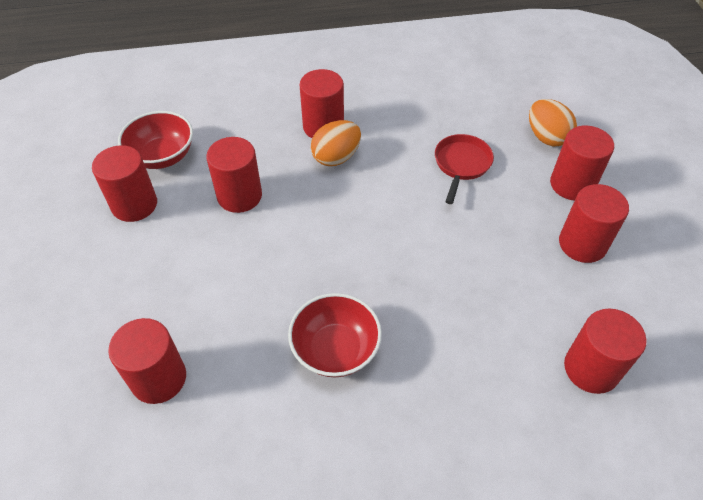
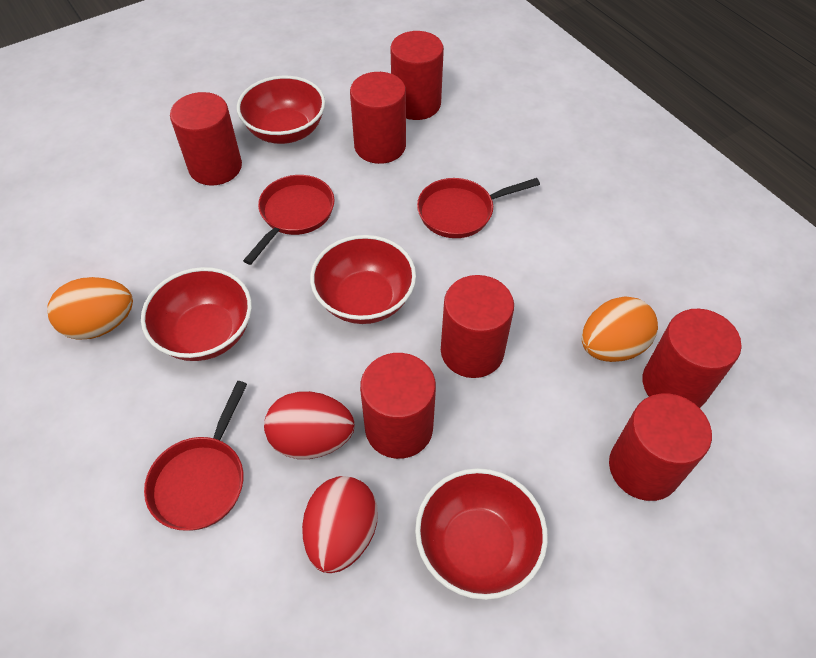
red bowl: 2 -> 4
red egg: 0 -> 2
red pan: 1 -> 3

